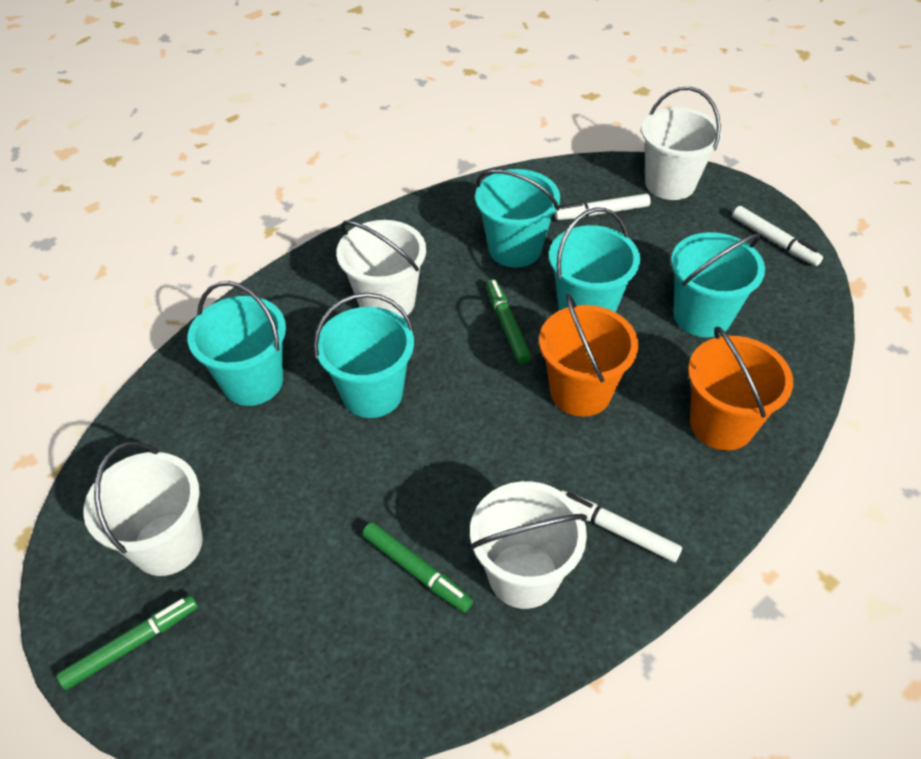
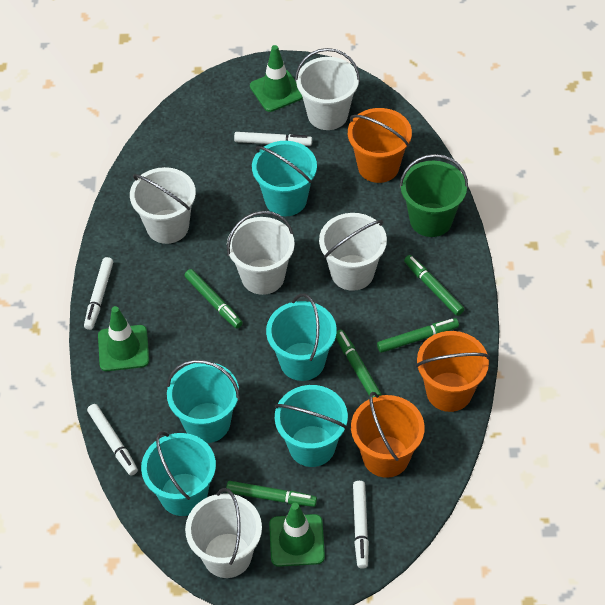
green bucket: 0 -> 1
green marker: 3 -> 5
green traffic cone: 0 -> 3
orange bucket: 2 -> 3
white bucket: 4 -> 5
white marker: 3 -> 4

